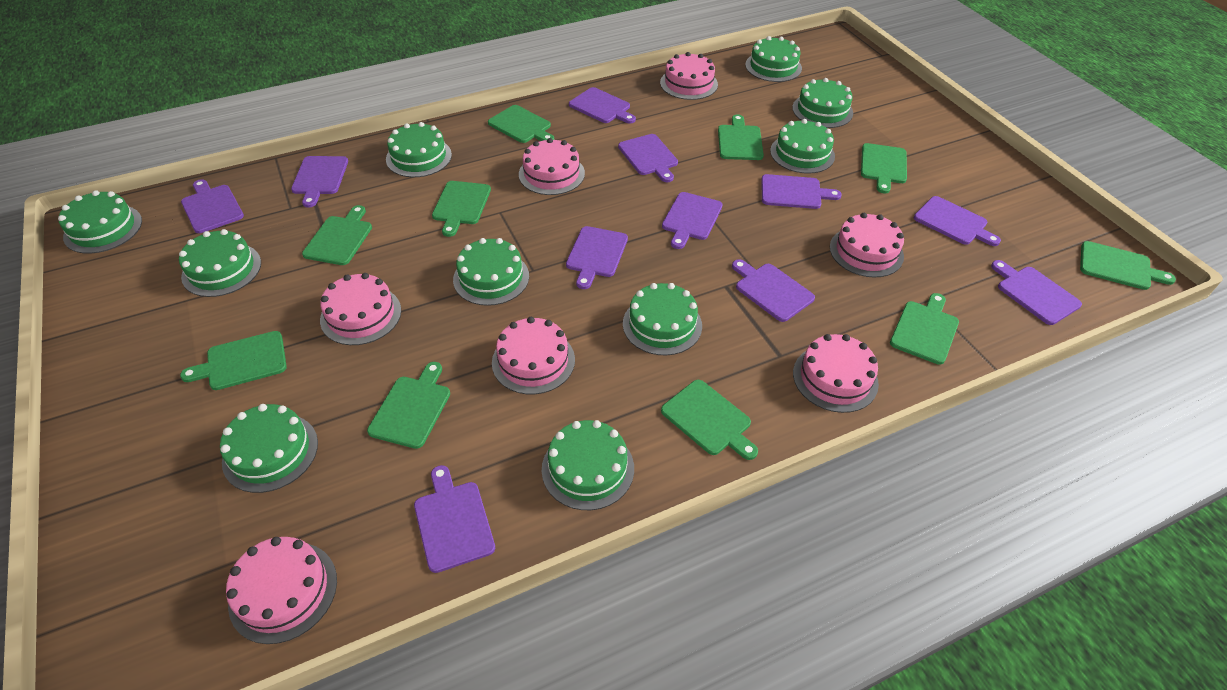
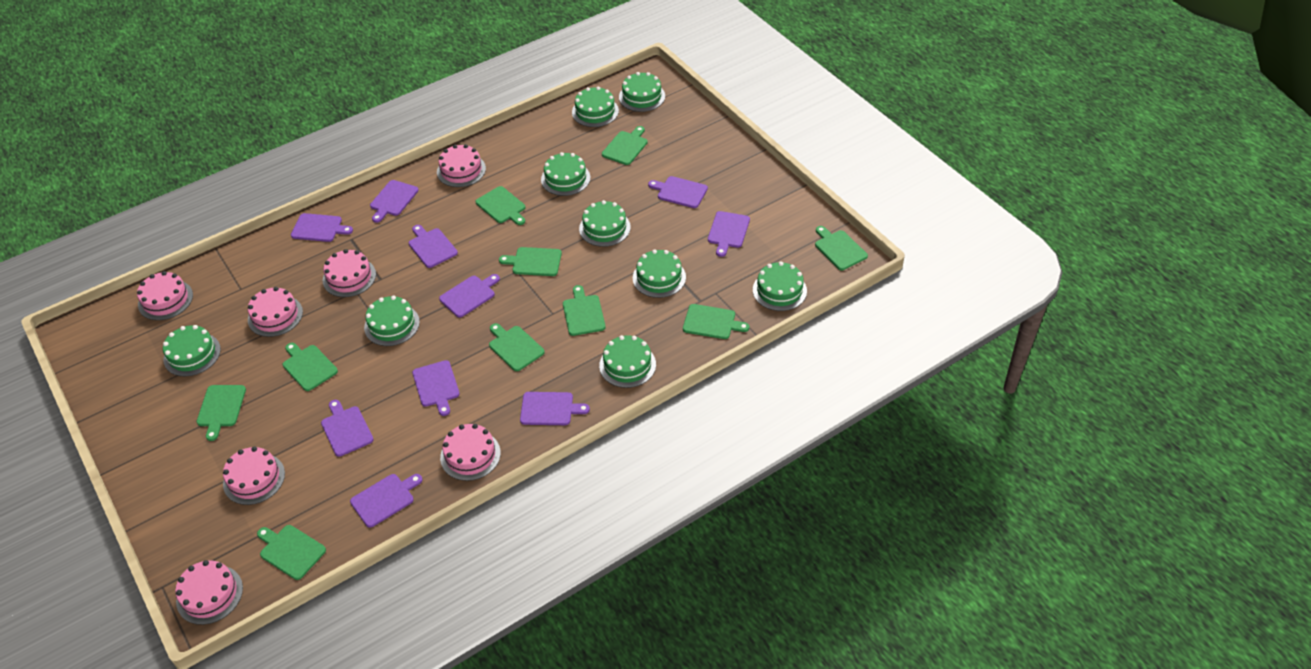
green cake: 10 -> 9
purple cutting board: 11 -> 10

